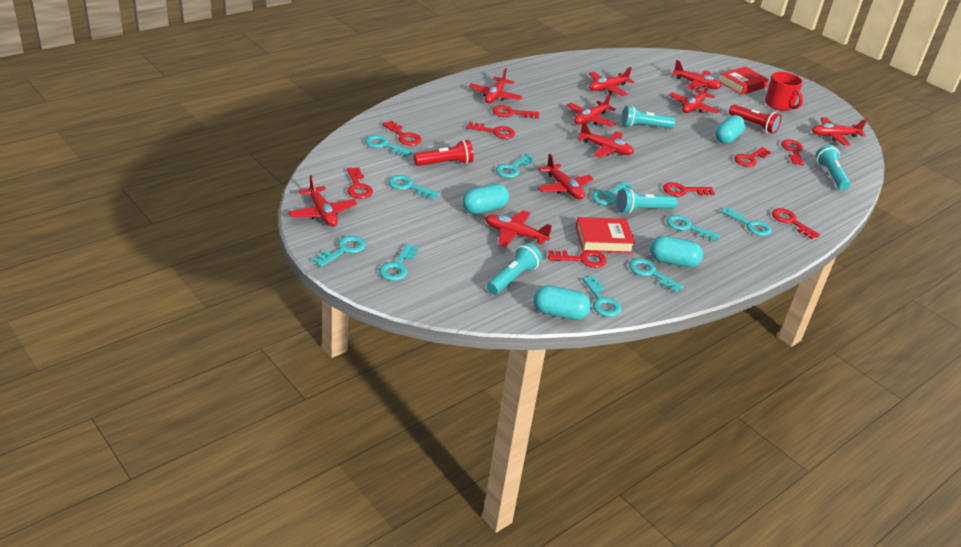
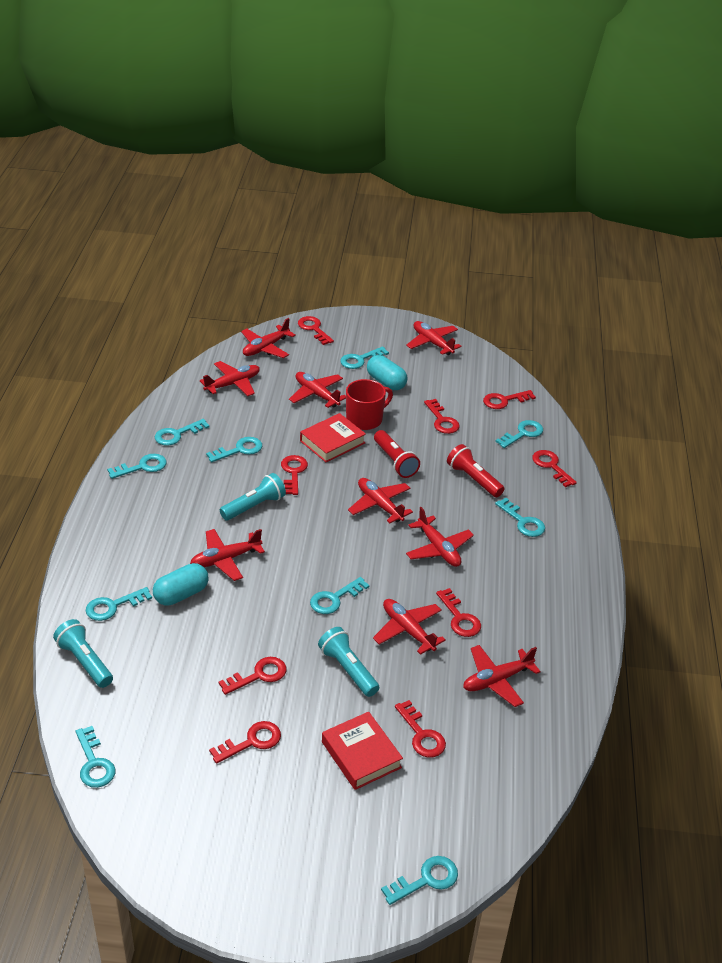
red plane: 10 -> 9
turquoise capsule: 4 -> 2
turquoise flashlight: 4 -> 3

